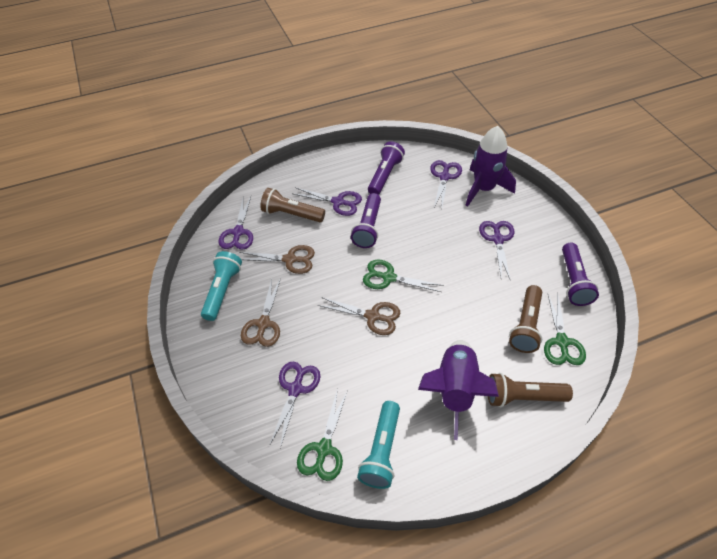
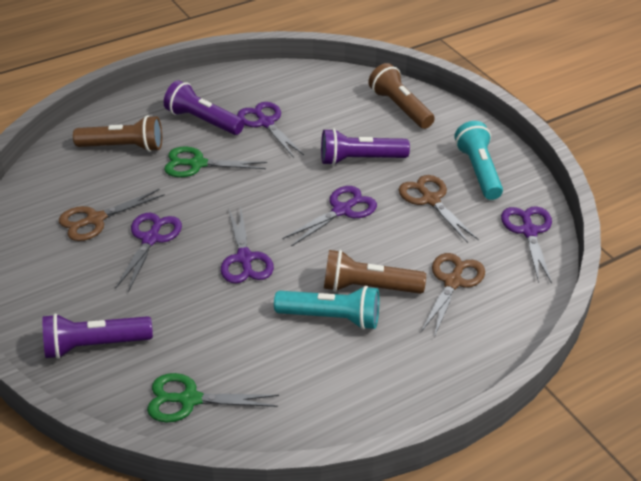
green scissors: 3 -> 2
purple rocket: 2 -> 0

